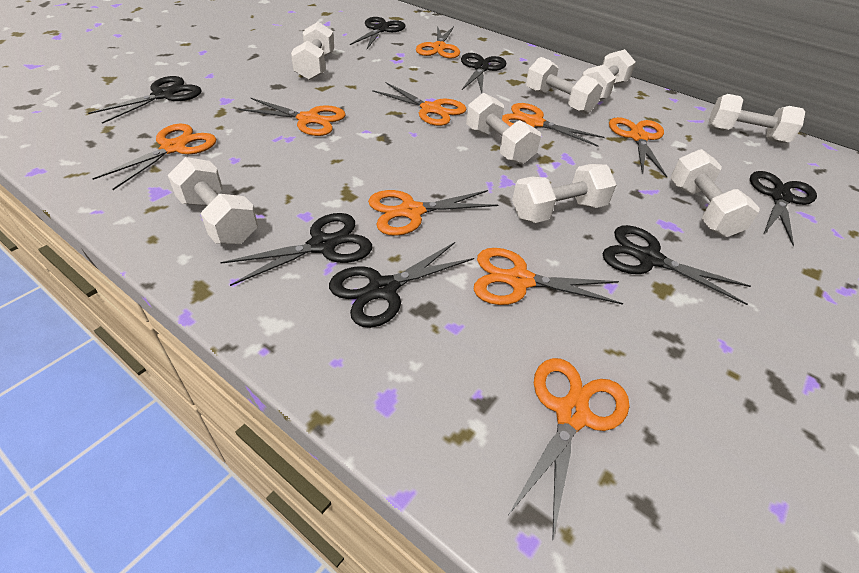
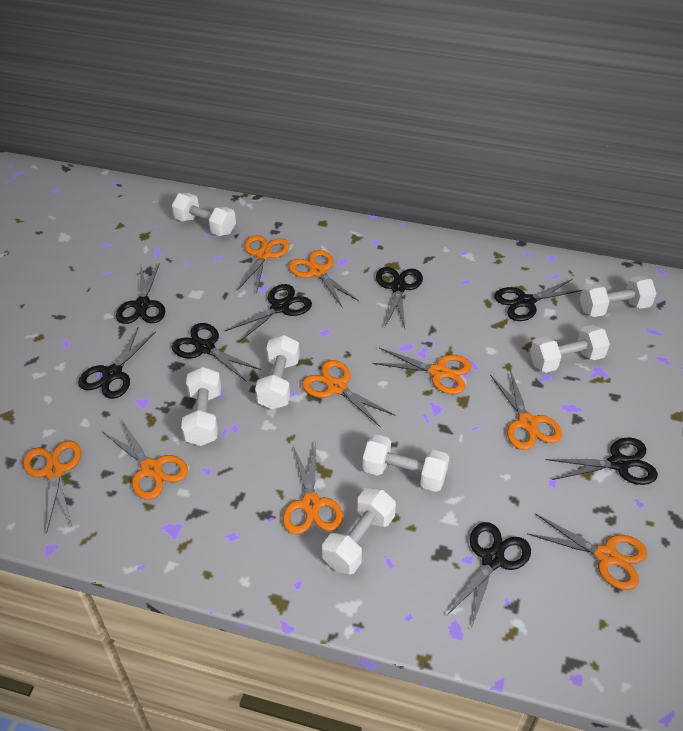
black scissors: 7 -> 8
white dumbbell: 8 -> 7

